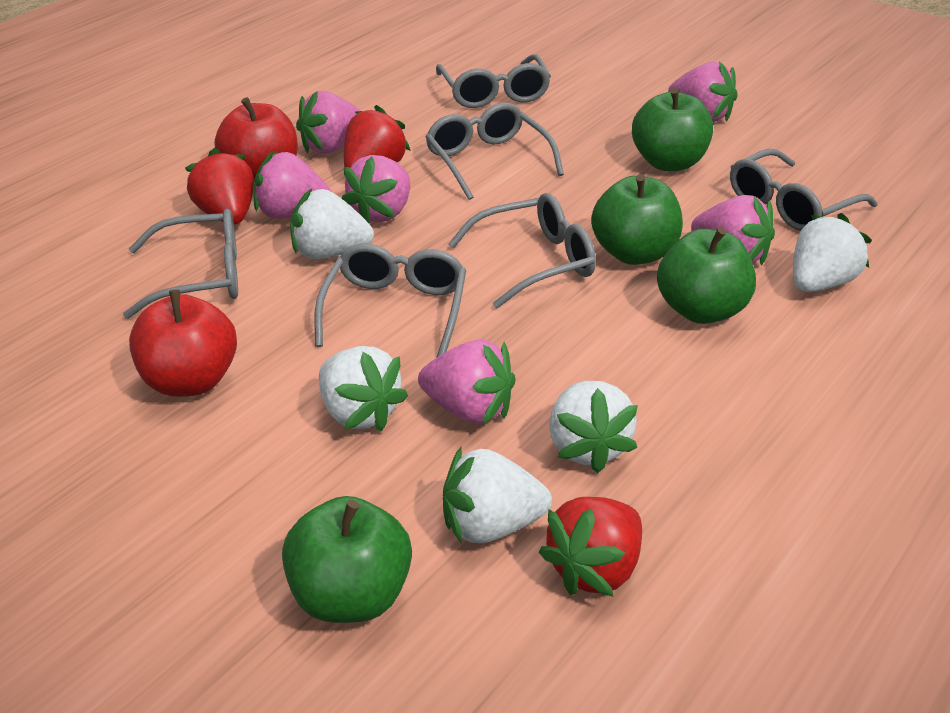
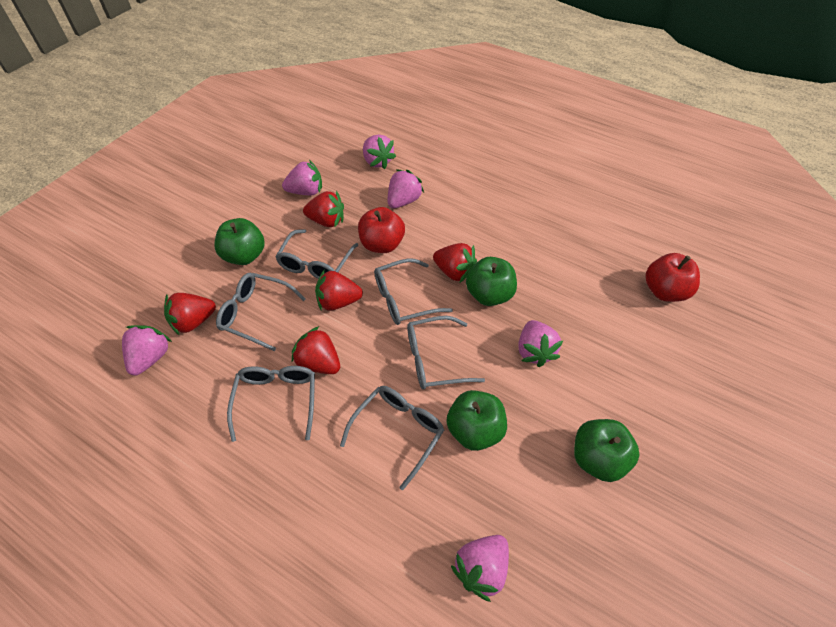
red strawberry: 3 -> 5
white strawberry: 5 -> 0

